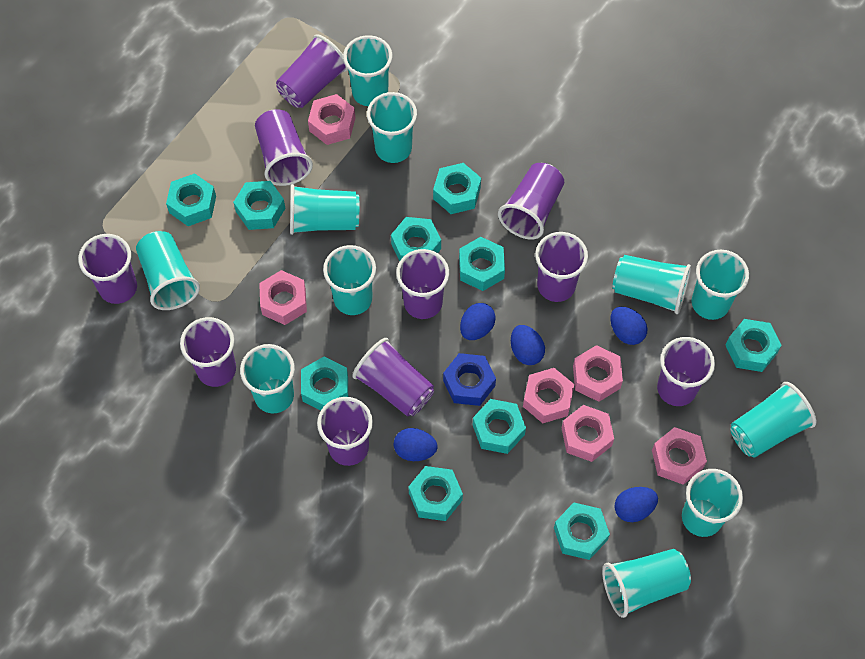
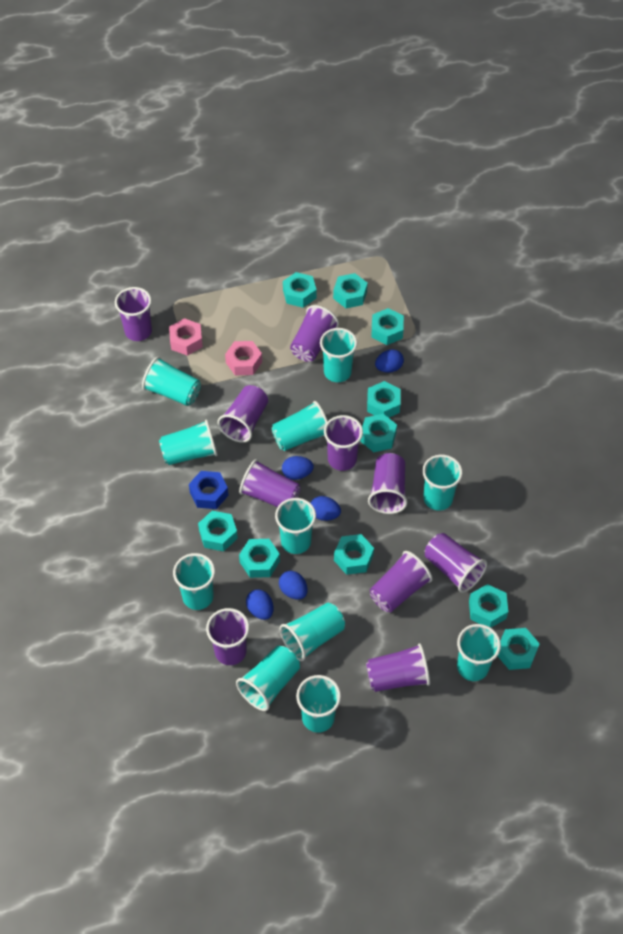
pink nut: 6 -> 2

